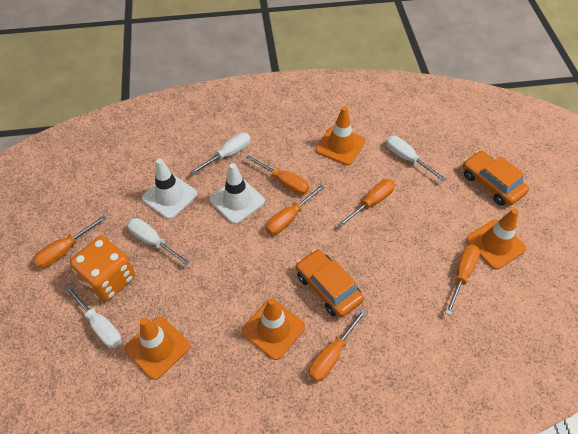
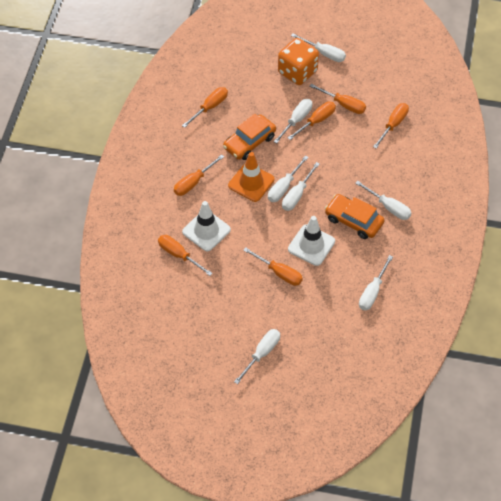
orange screwdriver: 6 -> 7
orange traffic cone: 4 -> 1
white screwdriver: 4 -> 7

